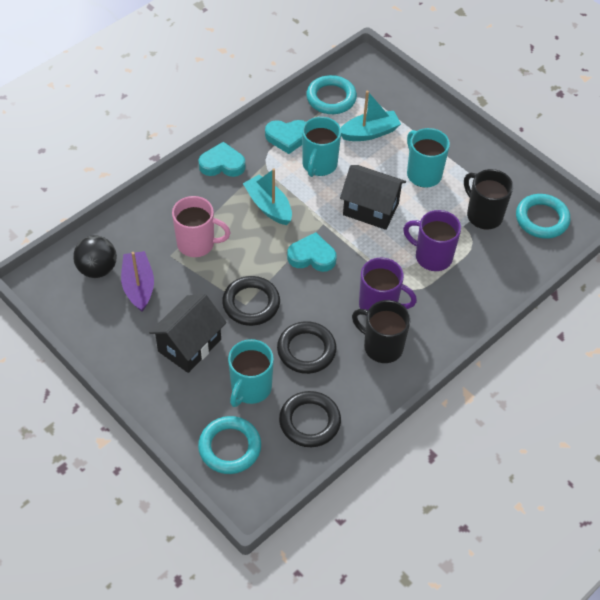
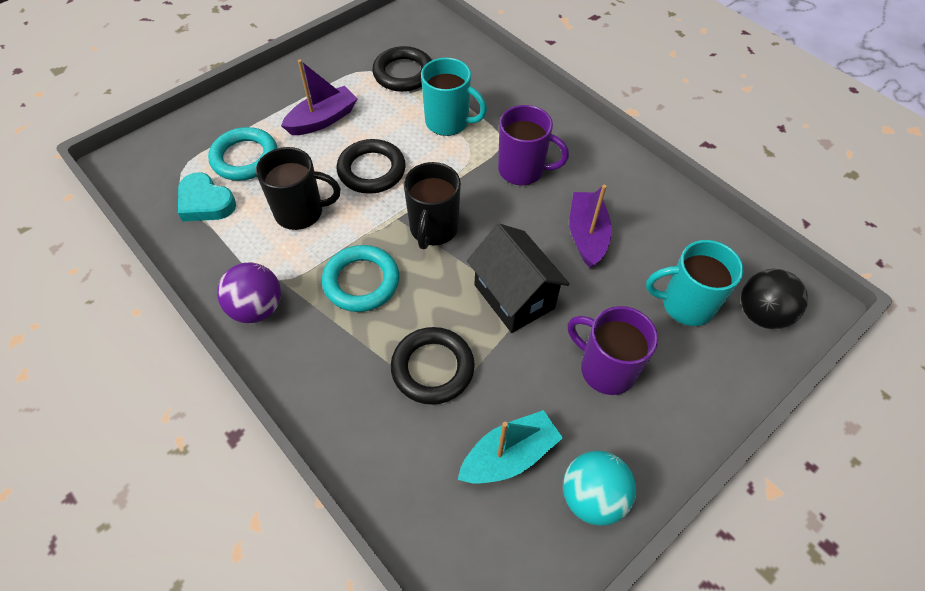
black house: 2 -> 1
pink mug: 1 -> 0
purple ball: 0 -> 1
purple boat: 1 -> 2
turquoise ball: 0 -> 1
turquoise boat: 2 -> 1
turquoise heart: 3 -> 1
turquoise mug: 3 -> 2
turquoise ring: 3 -> 2

